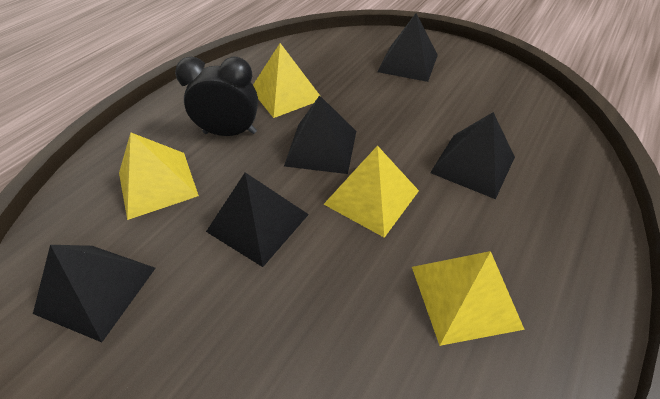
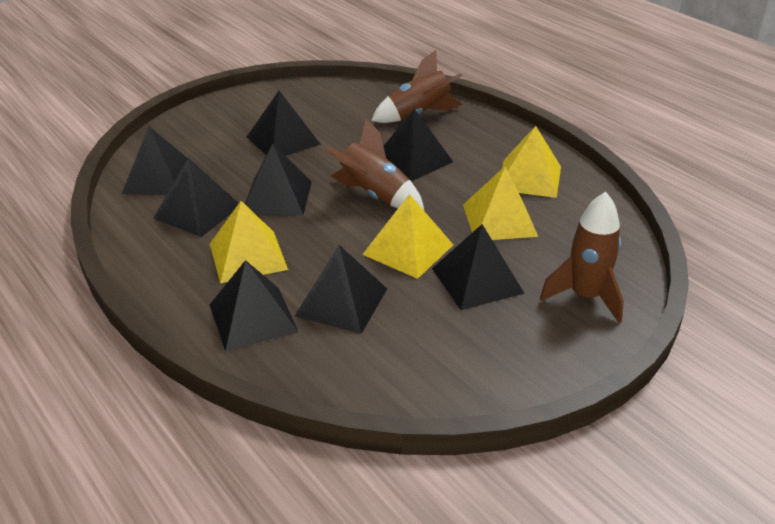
black clock: 1 -> 0
black pyramid: 5 -> 8
brown rocket: 0 -> 3

